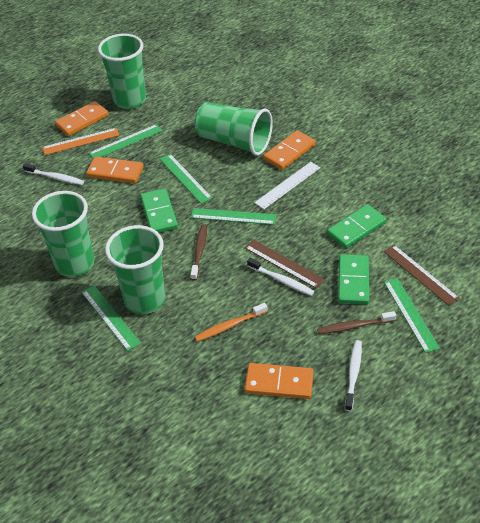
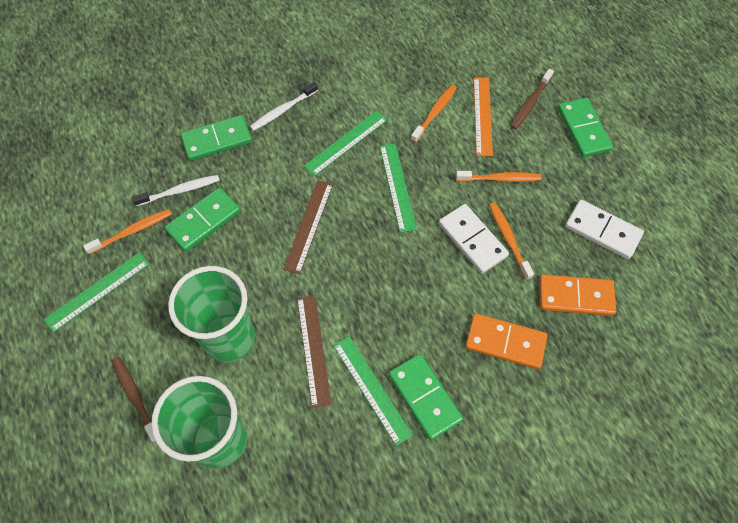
green cup: 4 -> 2
green domino: 3 -> 4
green ruler: 5 -> 4
orange domino: 4 -> 2
orange toothbrush: 1 -> 4
white domino: 0 -> 2
white ruler: 1 -> 0
white toothbrush: 3 -> 2

